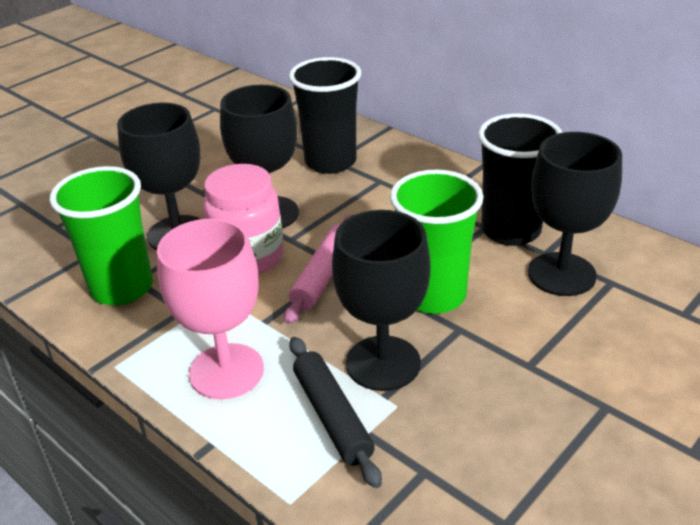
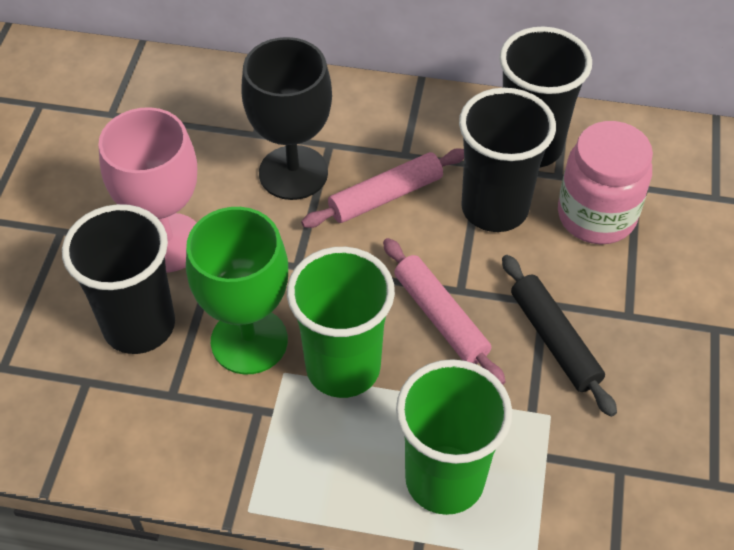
black cup: 2 -> 3
black goblet: 4 -> 1
green goblet: 0 -> 1
pink rolling pin: 1 -> 2

